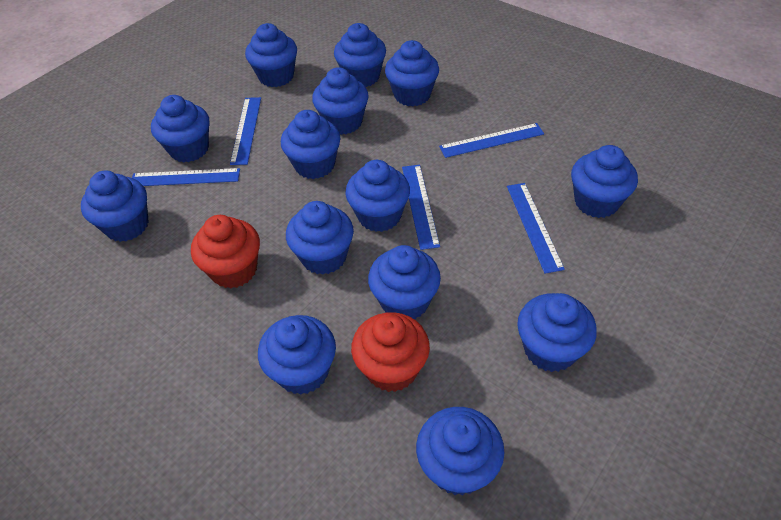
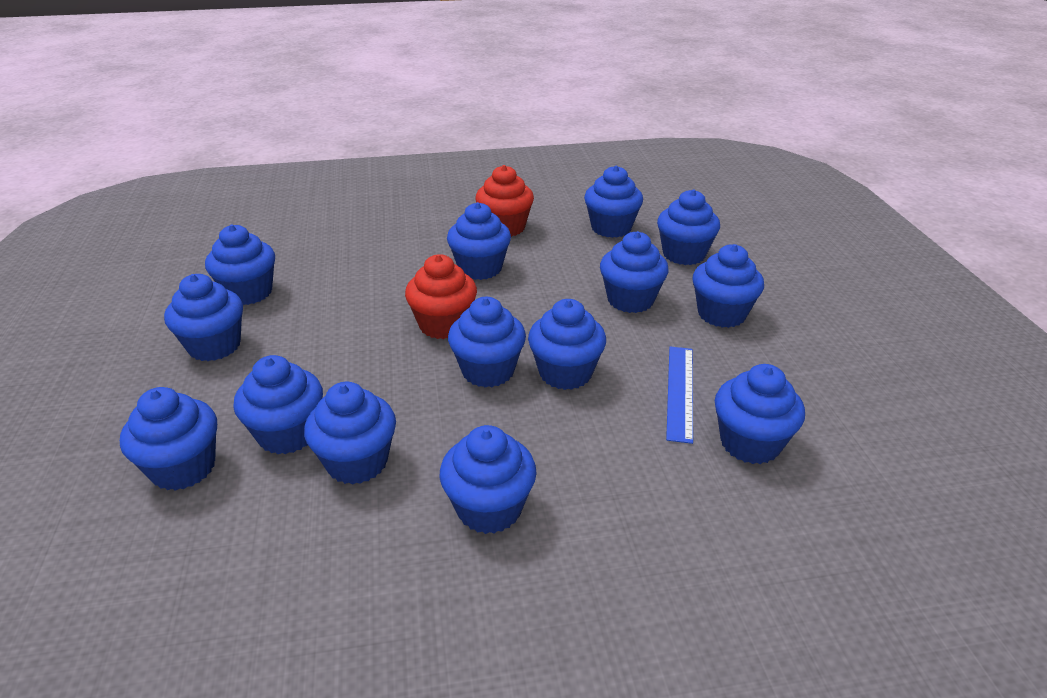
blue ruler: 5 -> 1

